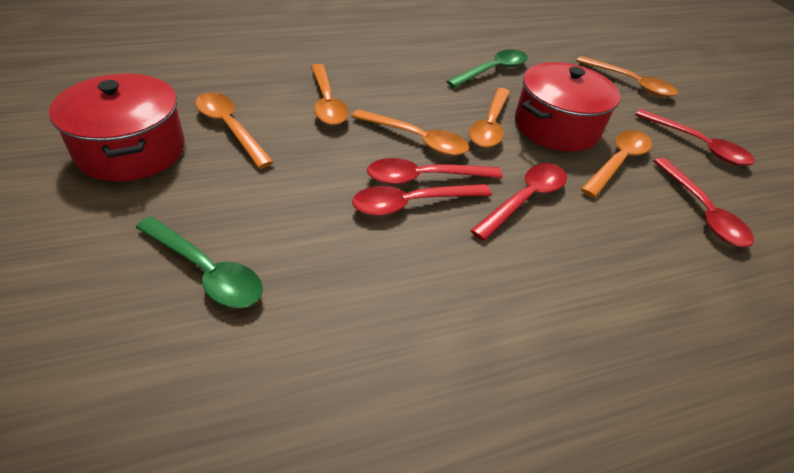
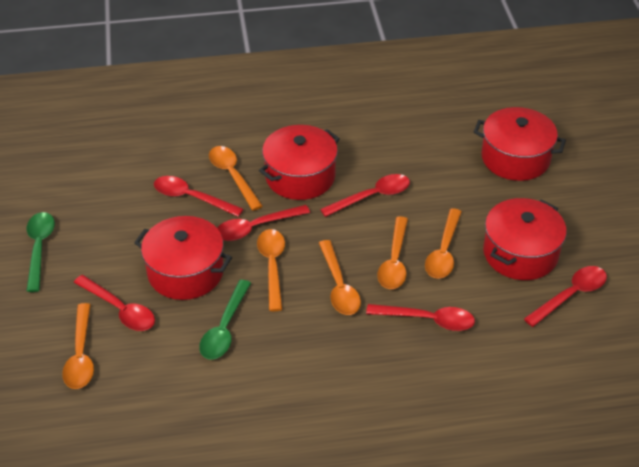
red pot: 2 -> 4
red spoon: 5 -> 6

